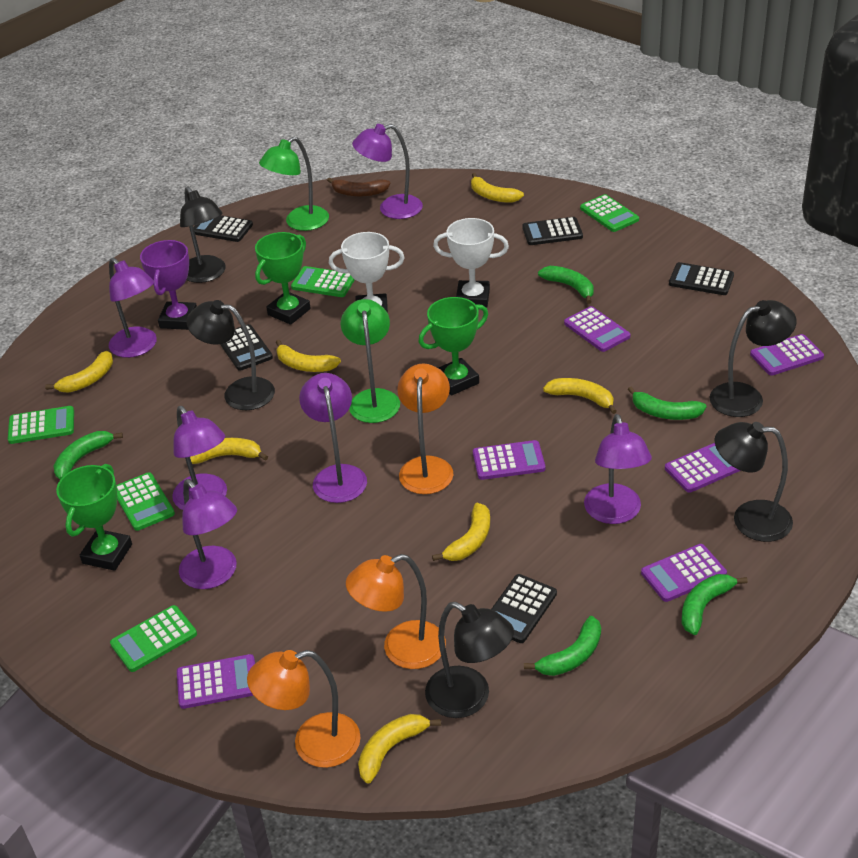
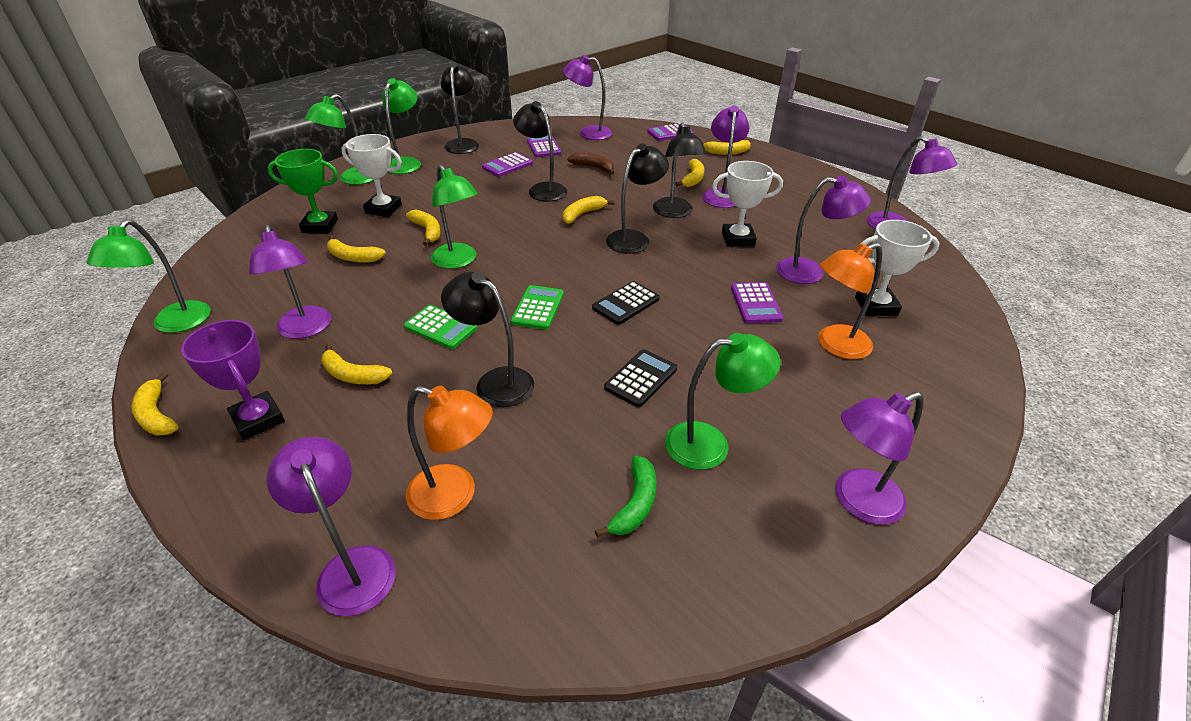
black calculator: 5 -> 2
green banana: 5 -> 1
green calculator: 5 -> 2
green lamp: 2 -> 5
green trophy: 3 -> 1
orange lamp: 3 -> 2
purple calculator: 6 -> 4
purple lamp: 6 -> 7
white trophy: 2 -> 3

